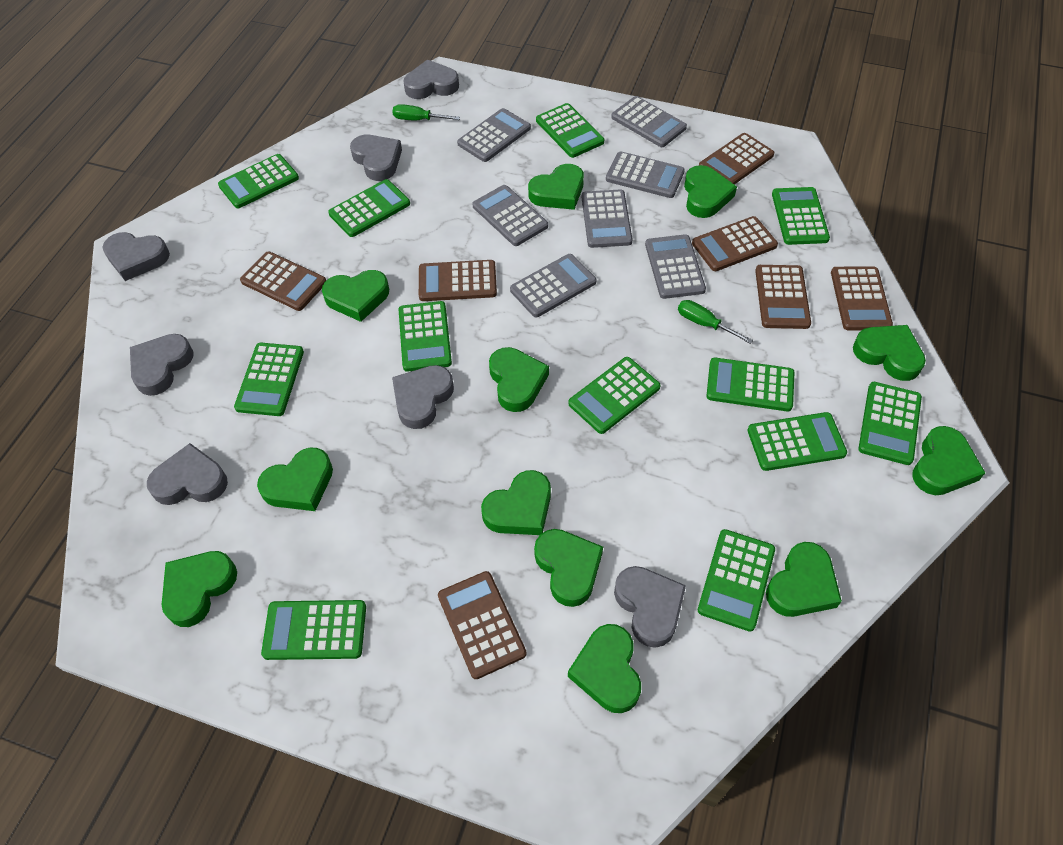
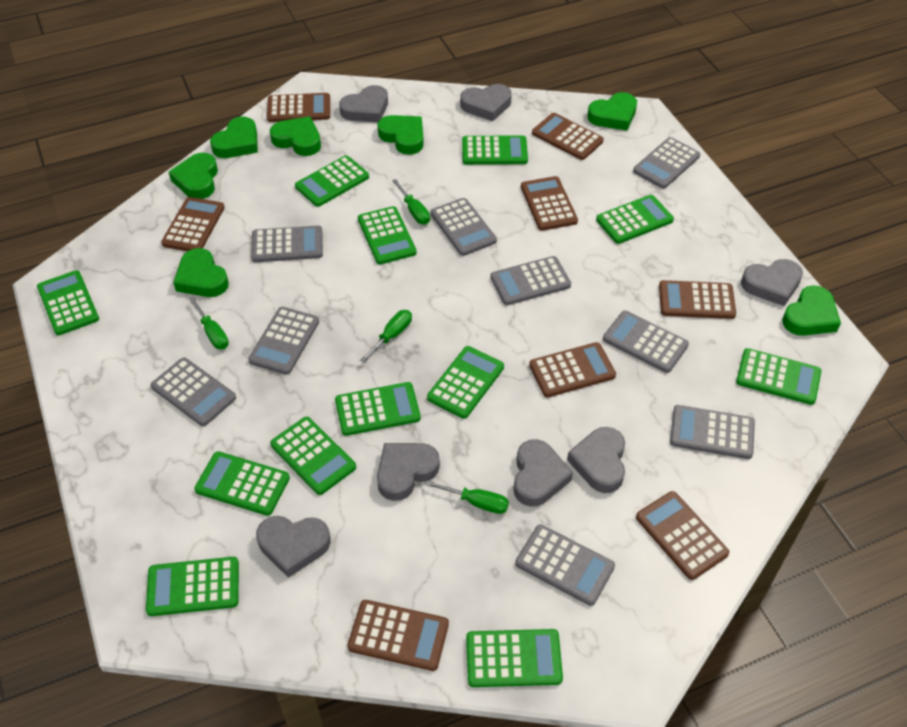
brown calculator: 7 -> 8
green heart: 12 -> 7
green screwdriver: 2 -> 4
grey calculator: 7 -> 9

